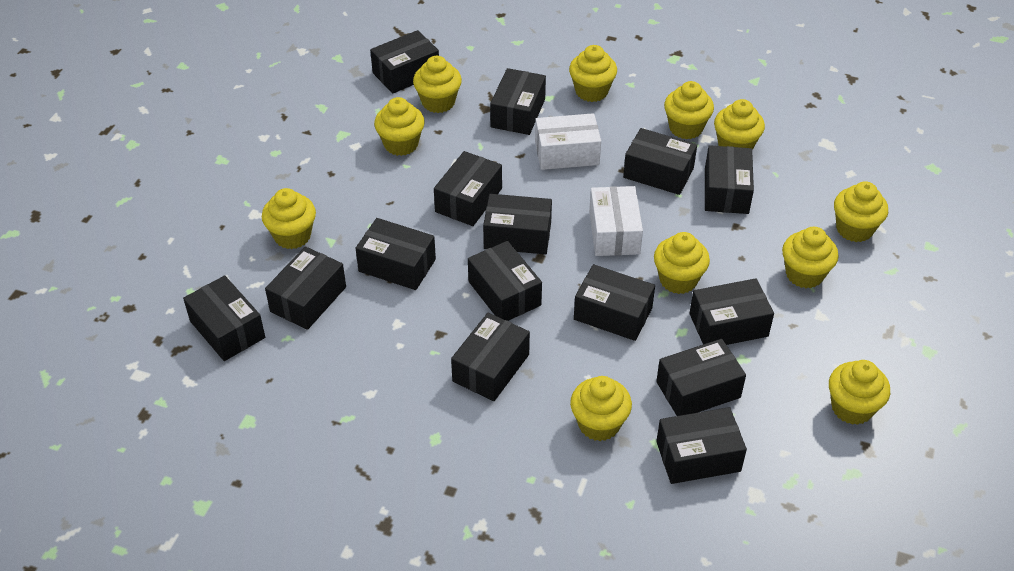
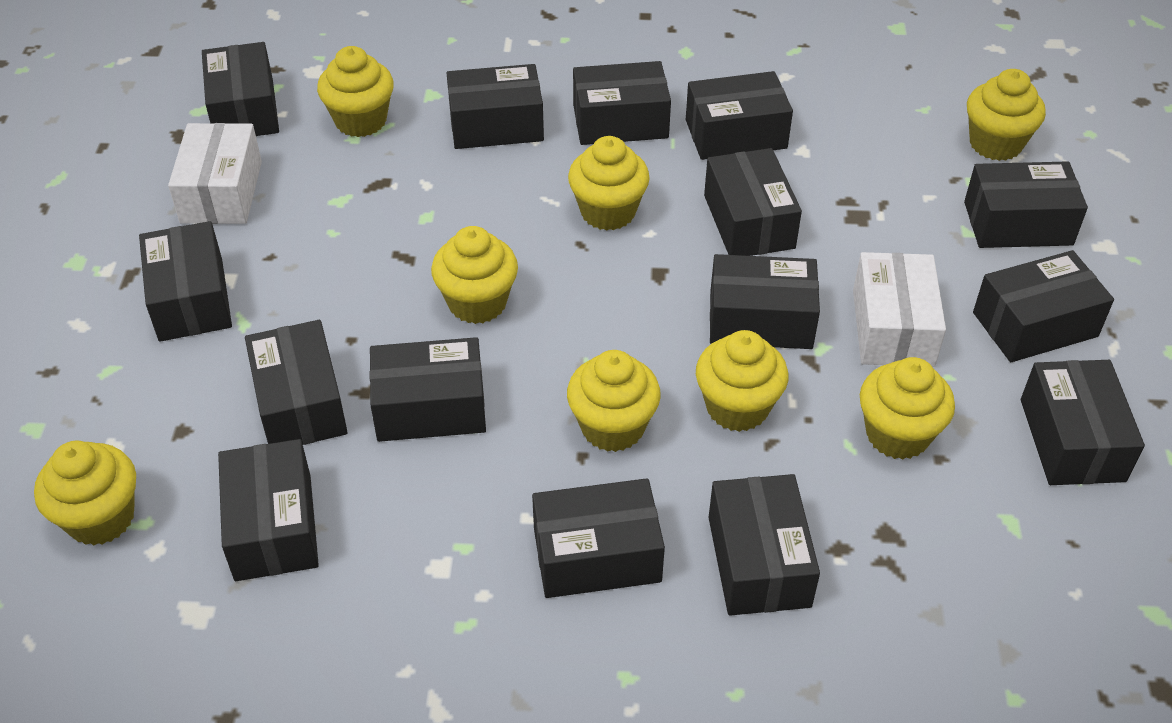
yellow cupcake: 11 -> 8

